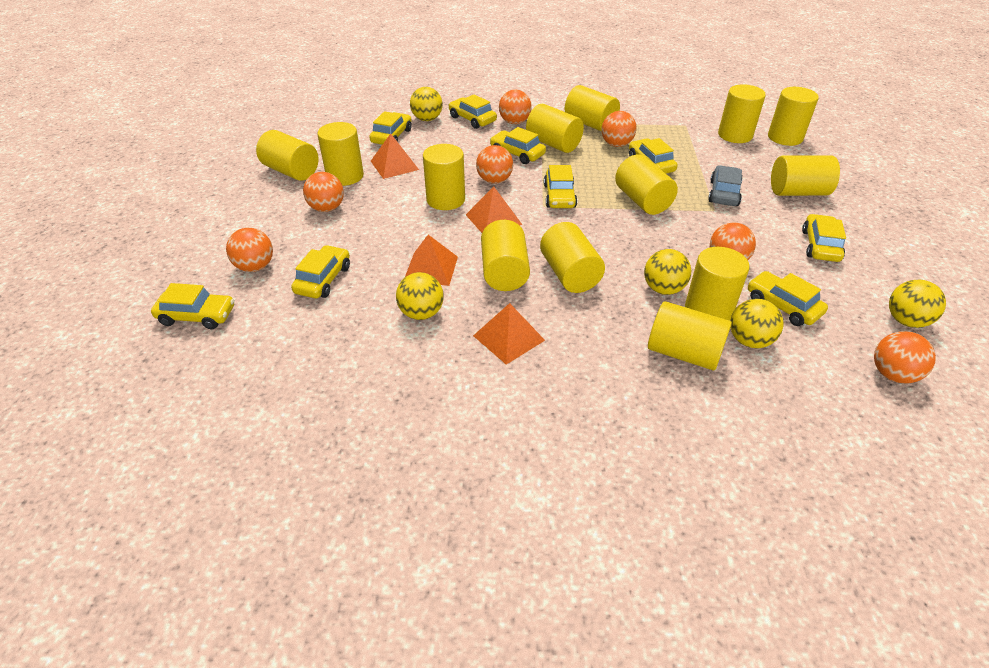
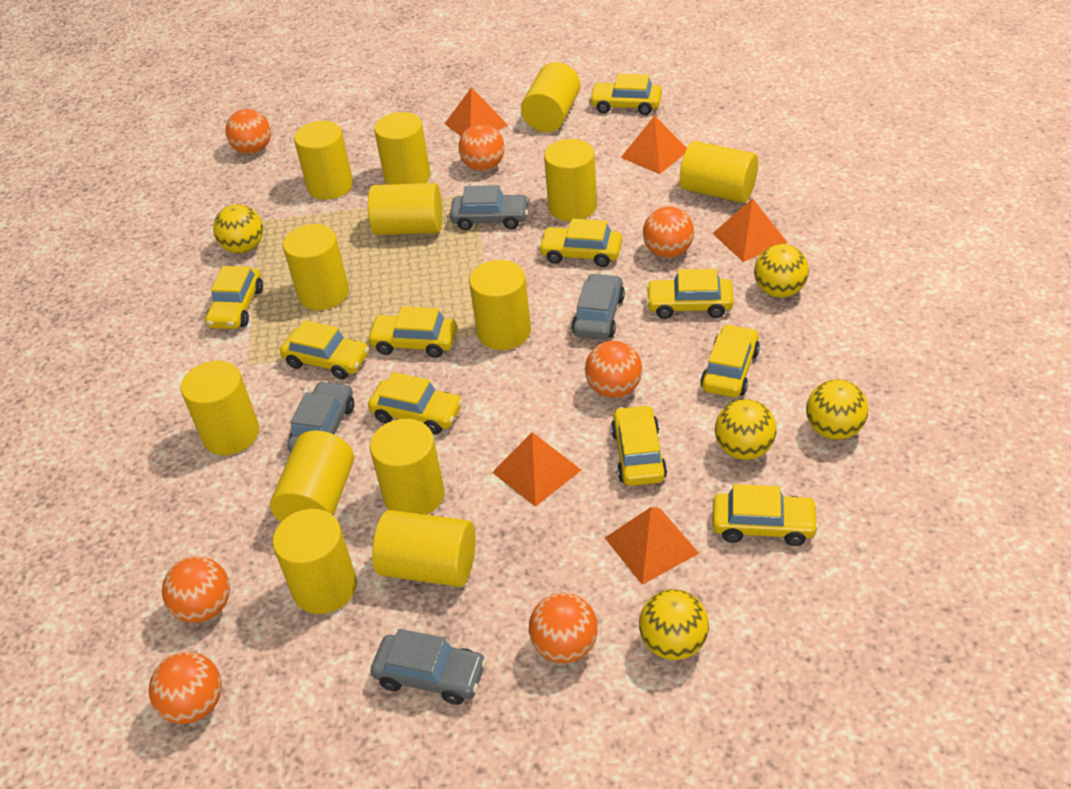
grey car: 1 -> 4
orange pyramid: 4 -> 5
yellow car: 9 -> 10

